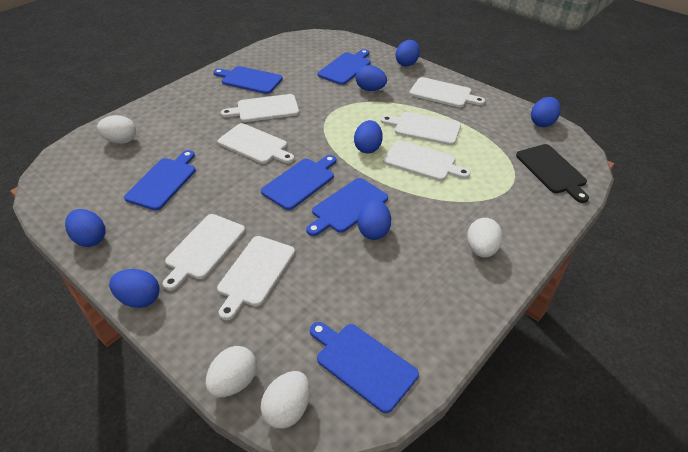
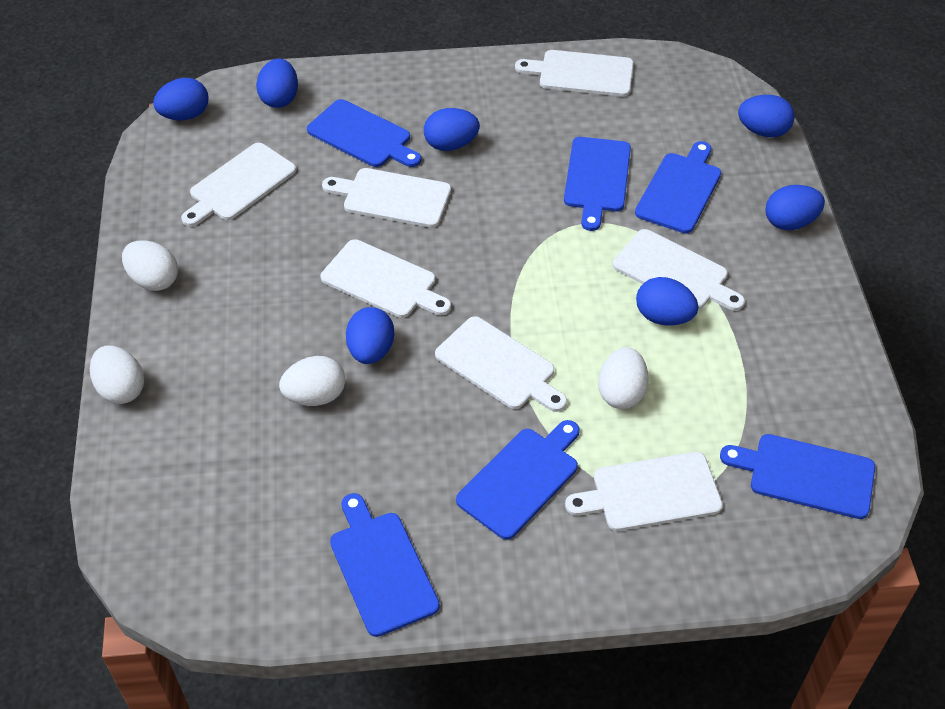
black cutting board: 1 -> 0

